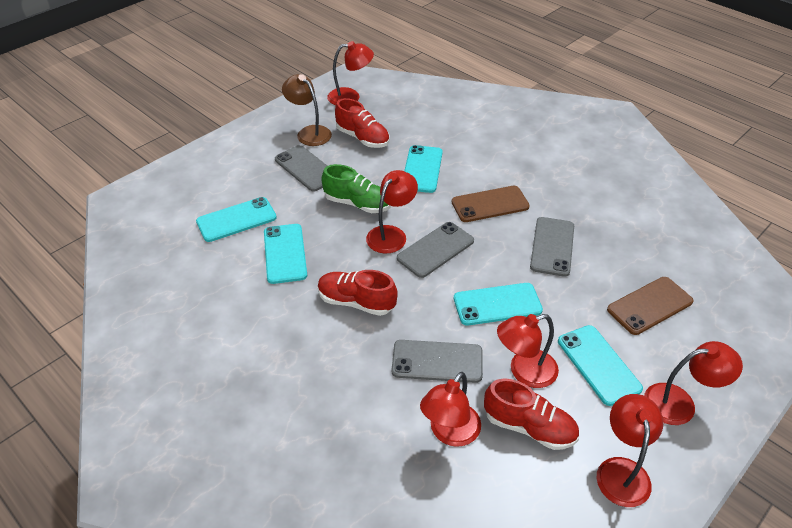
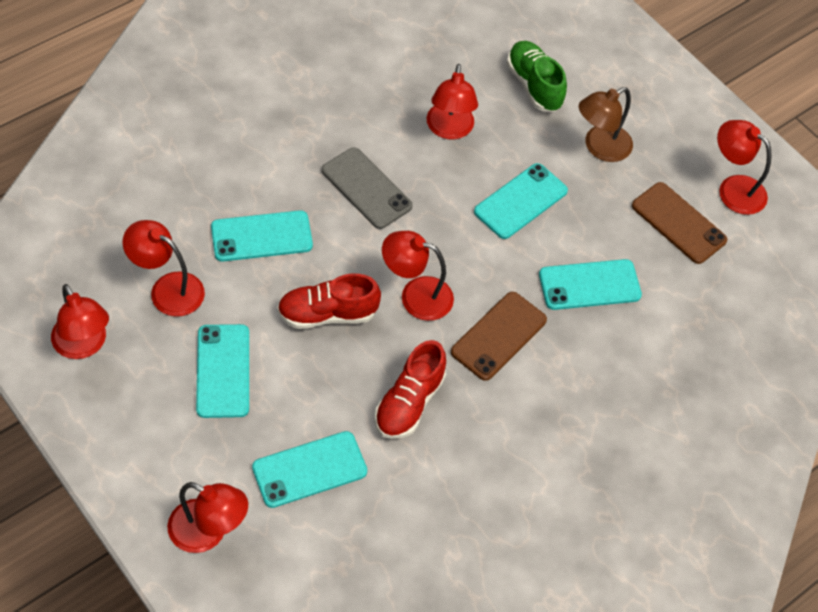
grey phone: 4 -> 1
red shoe: 3 -> 2

